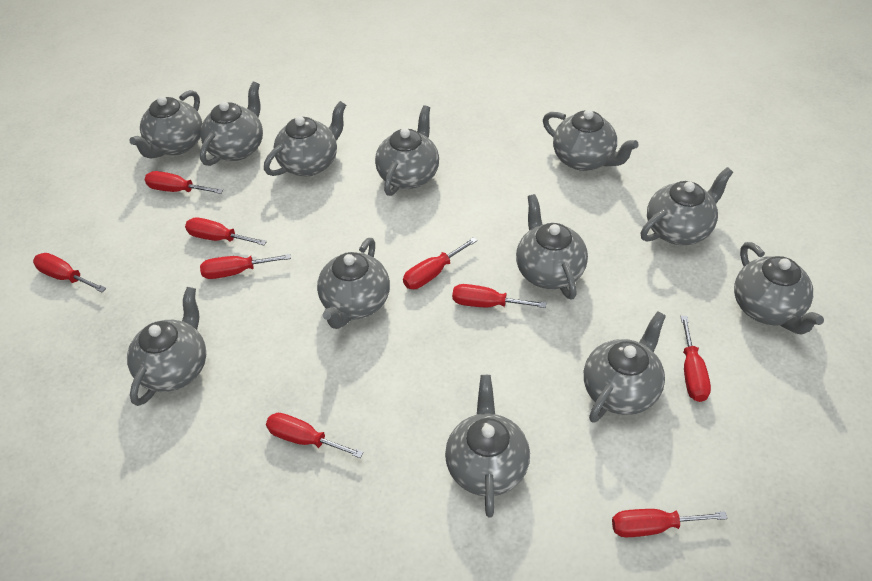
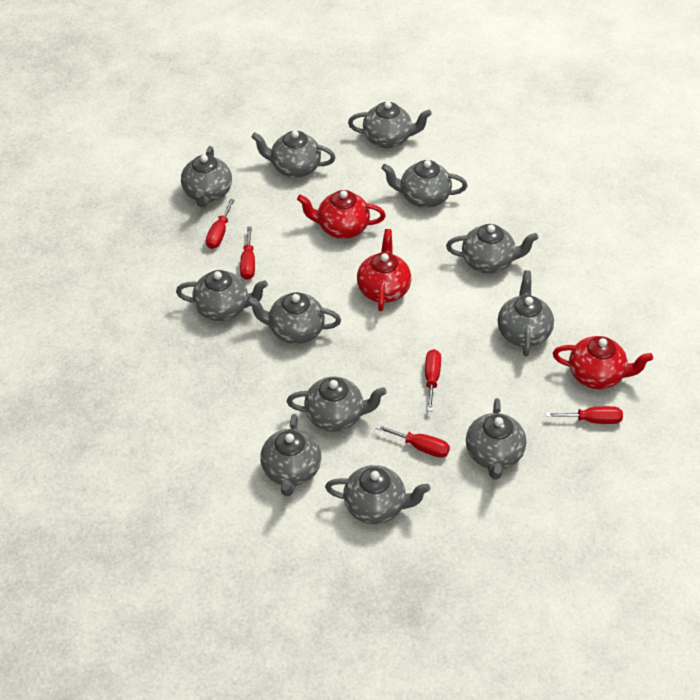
red screwdriver: 9 -> 5
red teapot: 0 -> 3

